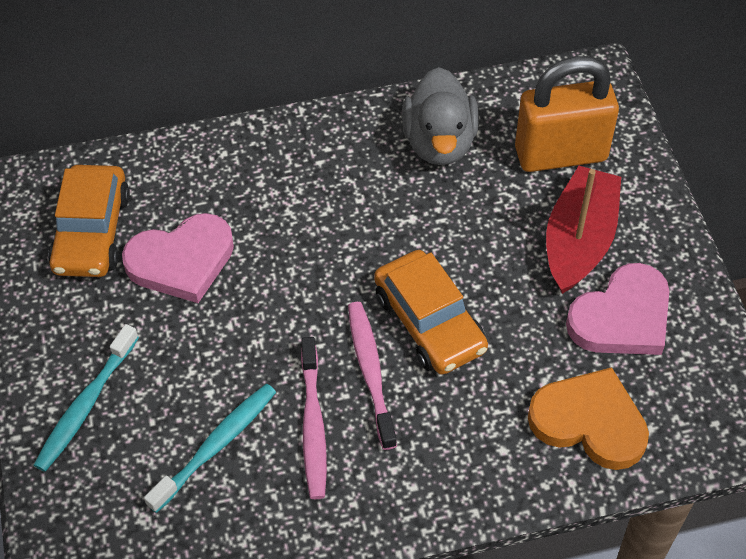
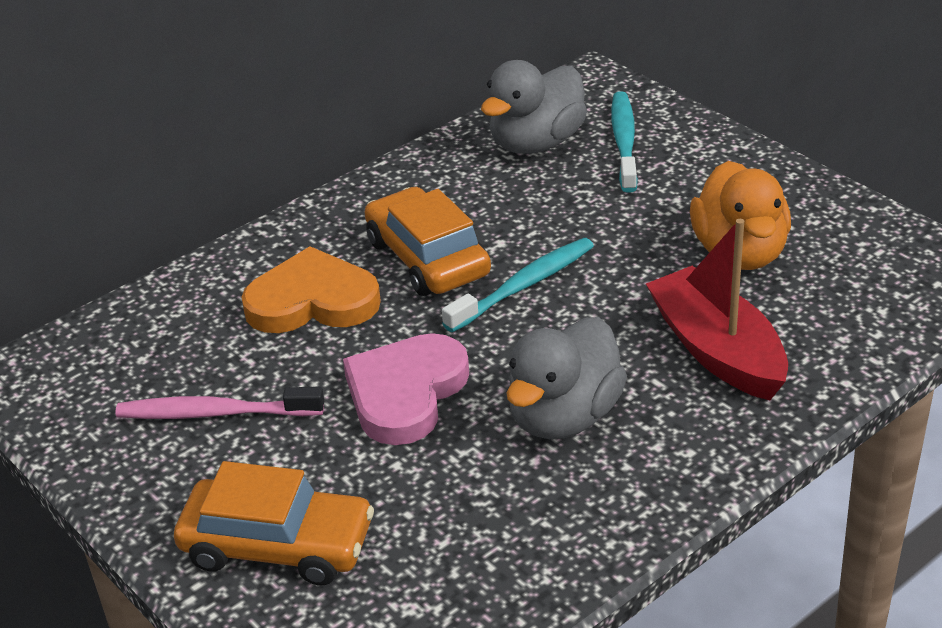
grey duck: 1 -> 2
orange duck: 0 -> 1
orange padlock: 1 -> 0
pink heart: 2 -> 1
pink toothbrush: 2 -> 1

